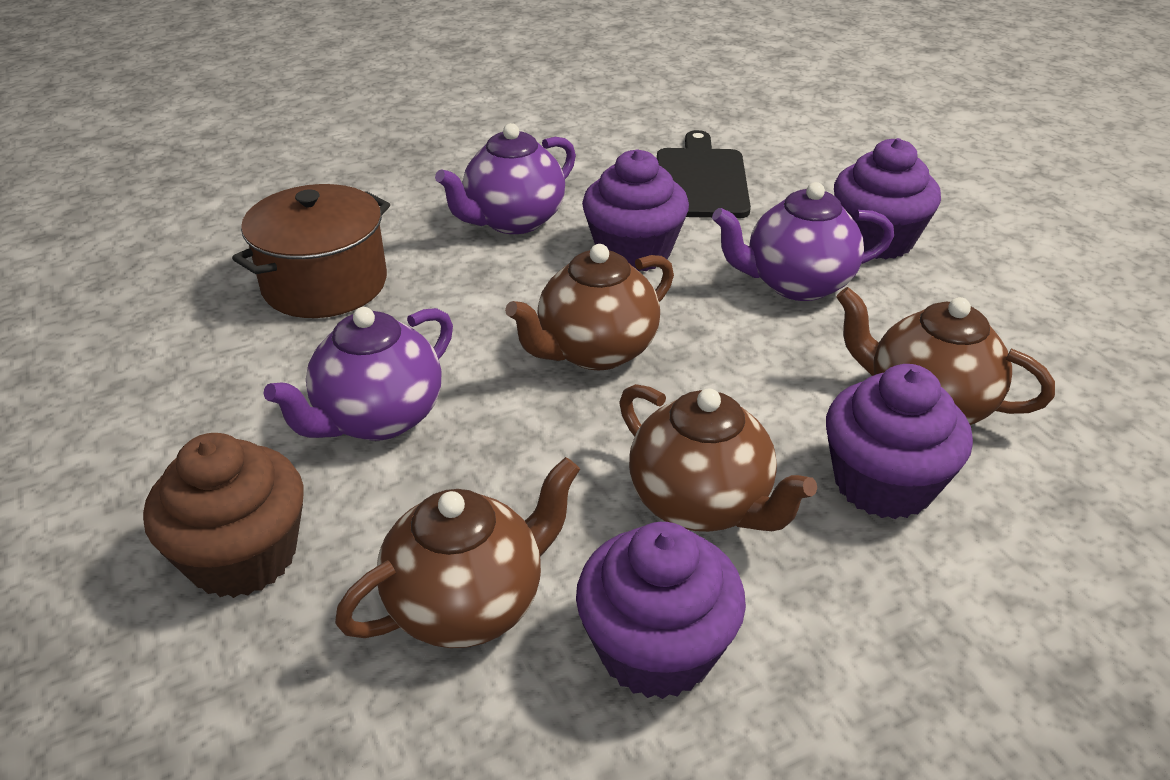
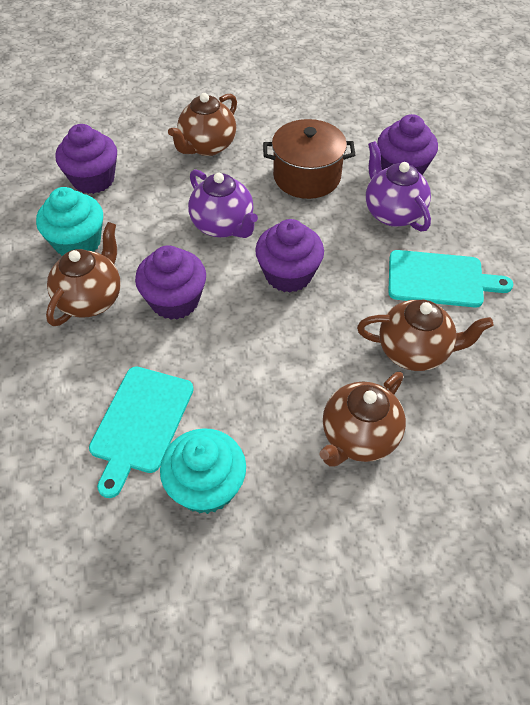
black cutting board: 1 -> 0
brown cupcake: 1 -> 0
purple teapot: 3 -> 2
turquoise cupcake: 0 -> 2
turquoise cutting board: 0 -> 2

